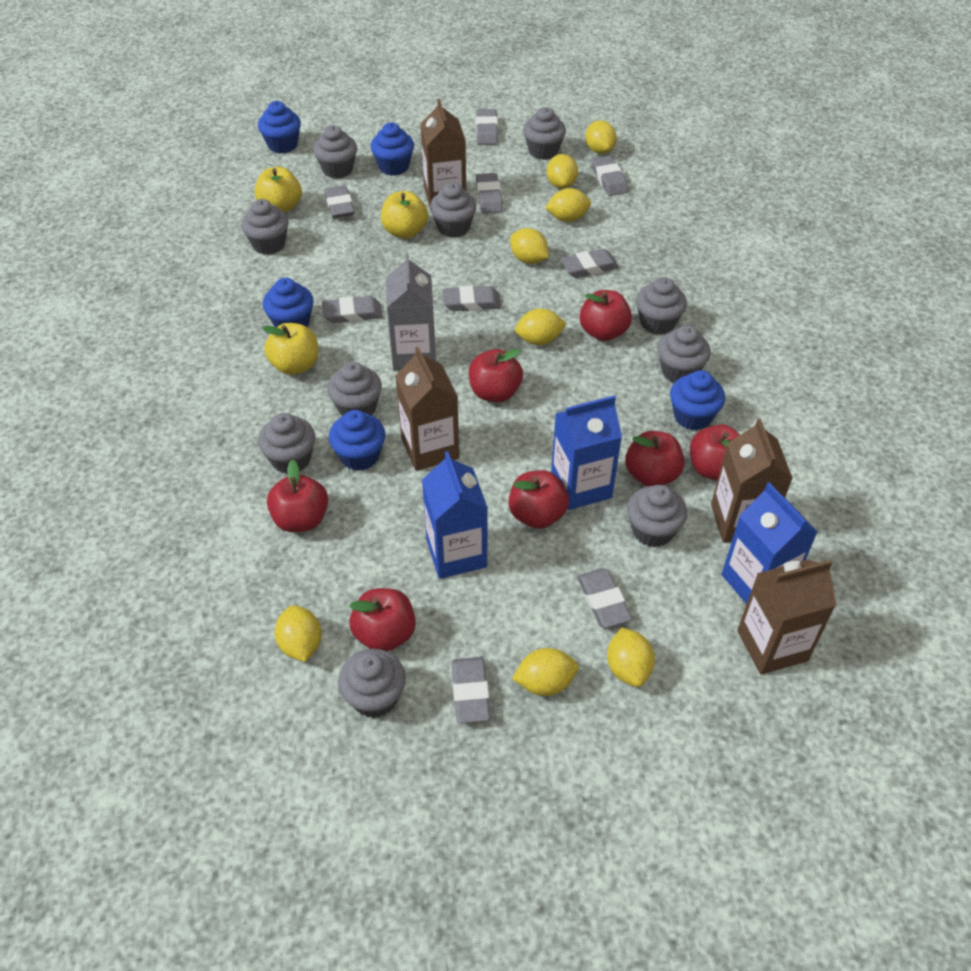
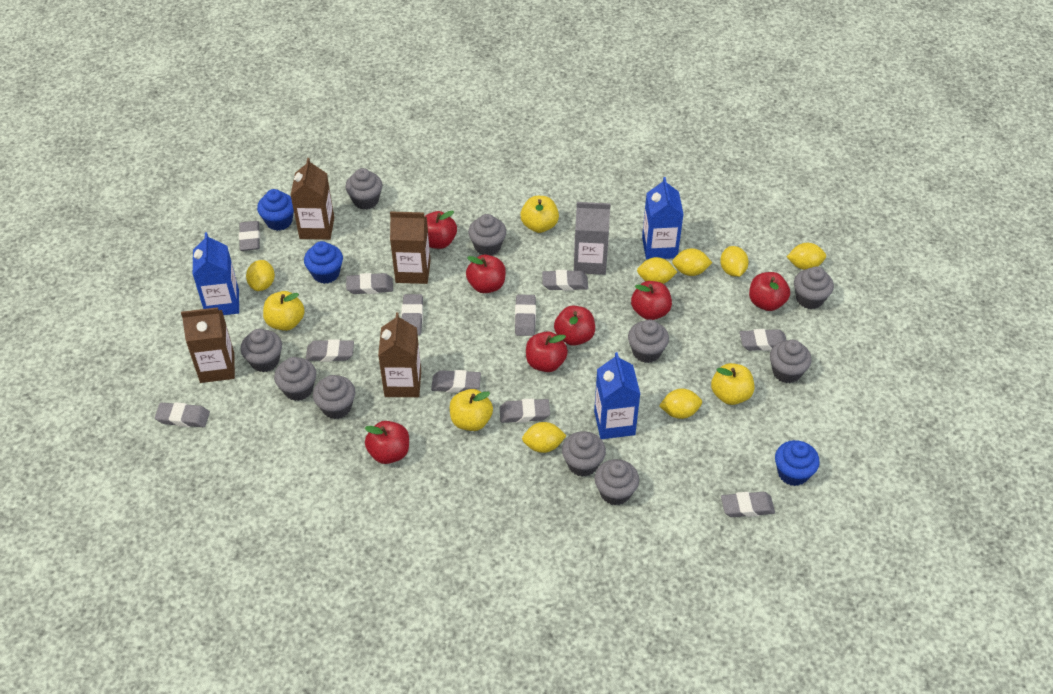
blue cupcake: 5 -> 3
grey eraser: 9 -> 11
yellow apple: 3 -> 4
yellow lemon: 8 -> 7

